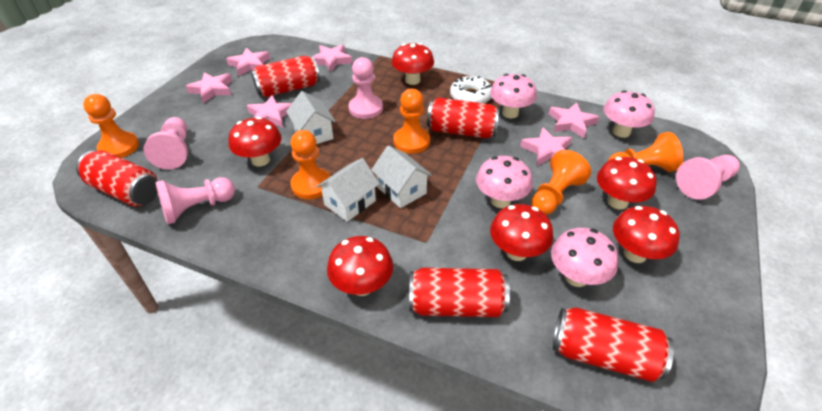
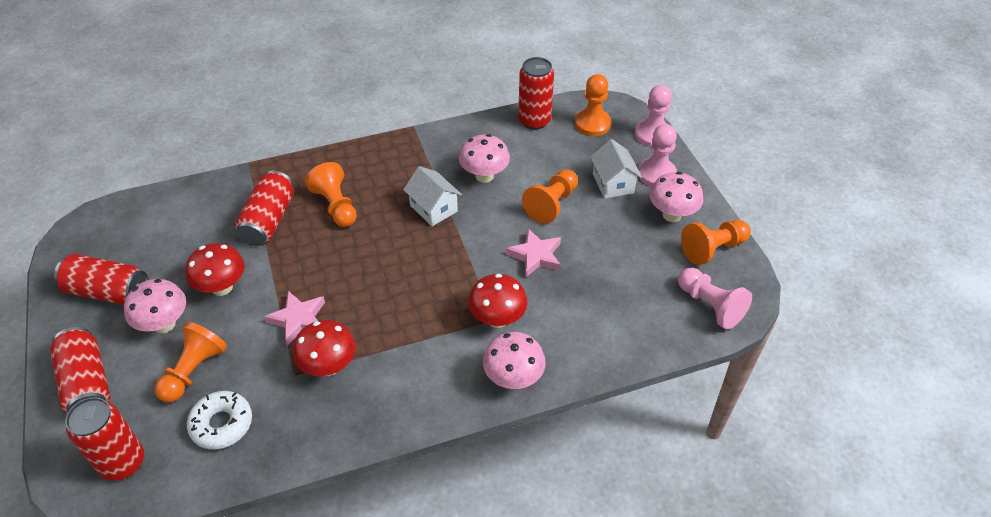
pink pawn: 4 -> 3
pink star: 6 -> 2
red mushroom: 6 -> 3
white house: 3 -> 2

